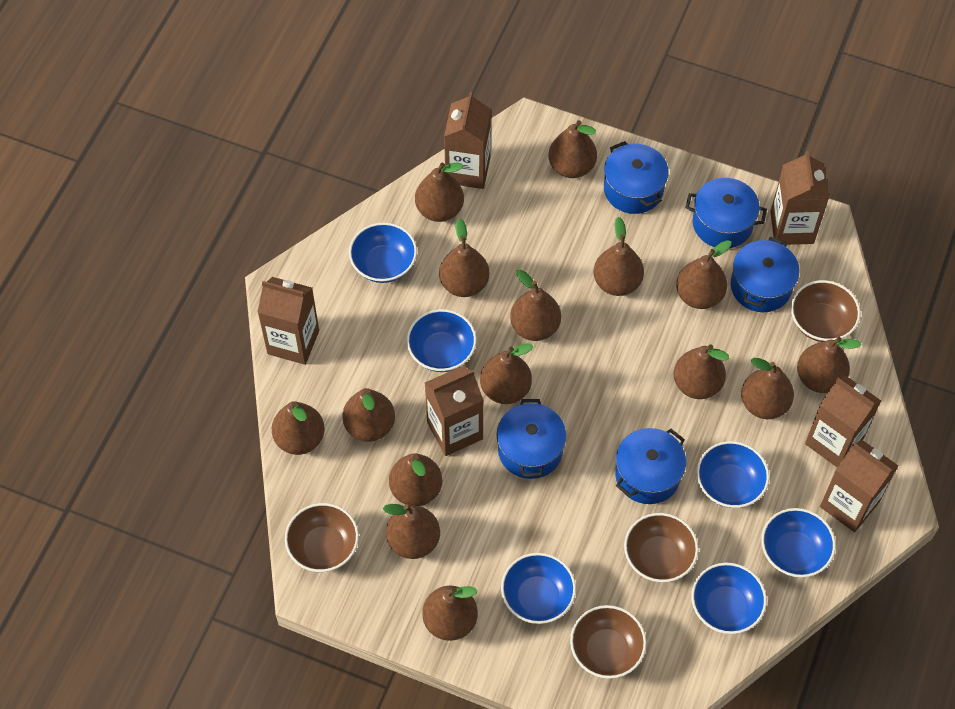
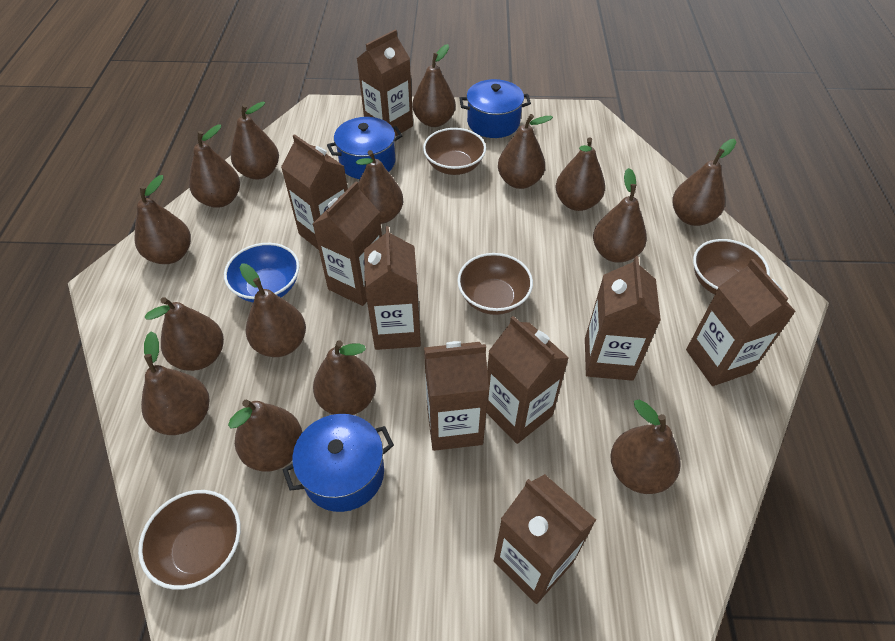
blue bowl: 6 -> 1
blue pot: 5 -> 3
brown carton: 6 -> 9

